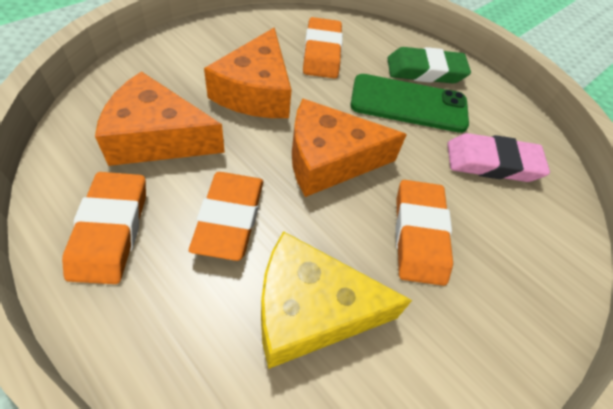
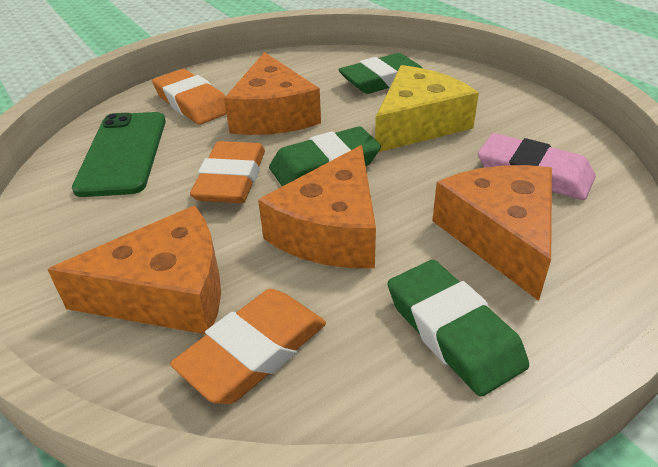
green eraser: 1 -> 3
orange cheese: 3 -> 4
orange eraser: 4 -> 3

